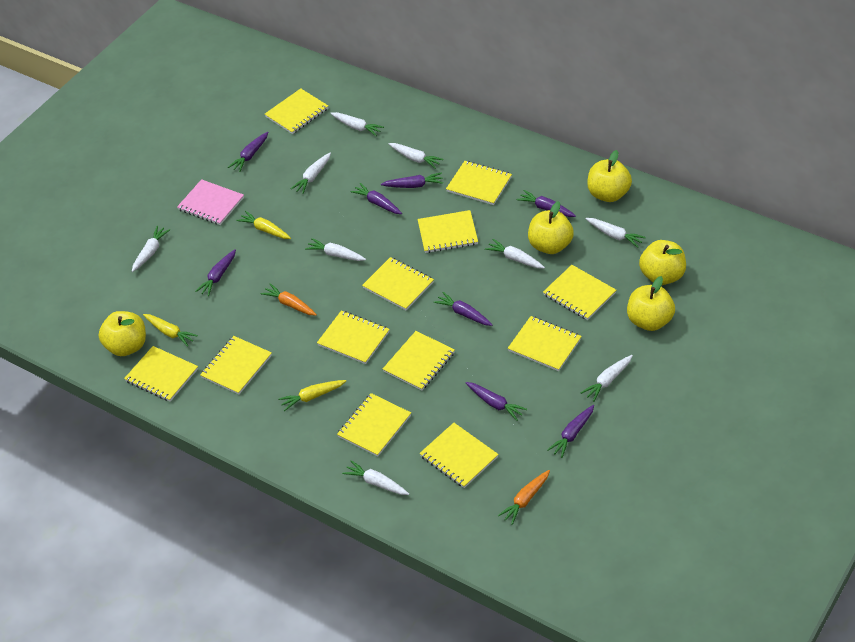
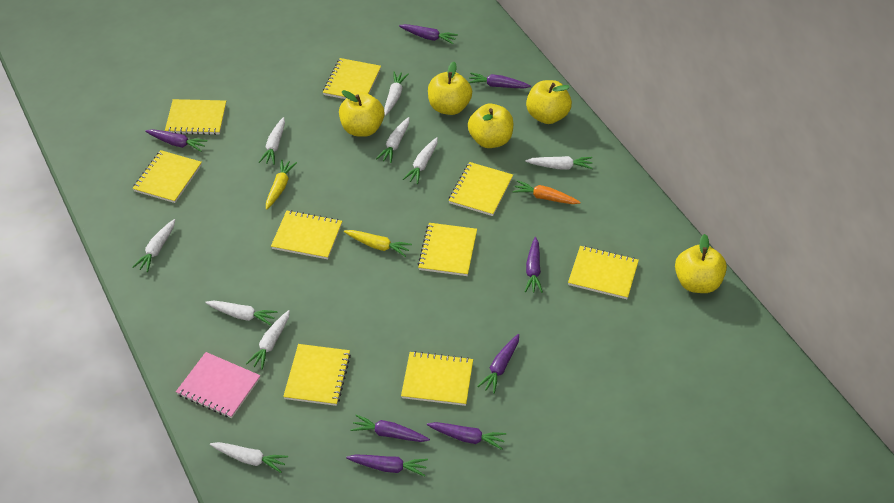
orange carrot: 2 -> 1
yellow carrot: 3 -> 2
yellow notebook: 12 -> 9

